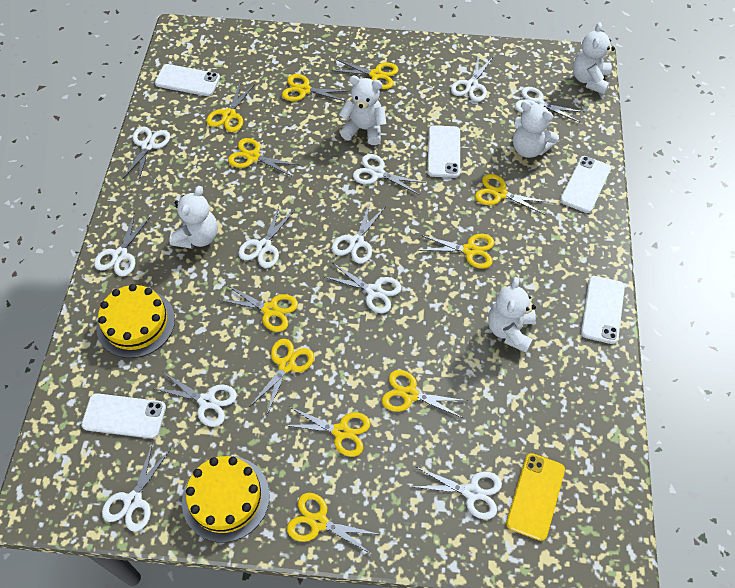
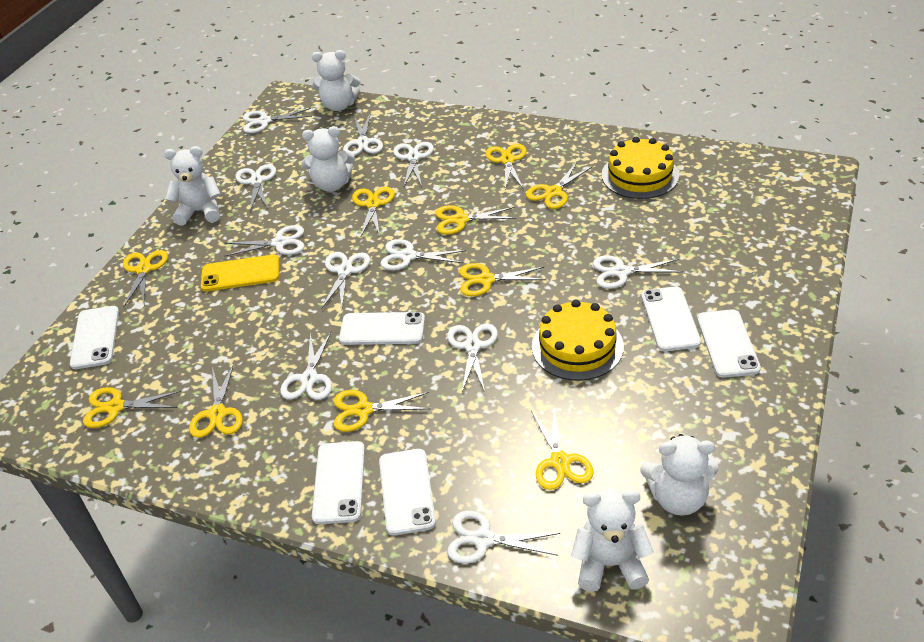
white phone: 5 -> 6
yellow scissors: 11 -> 10

